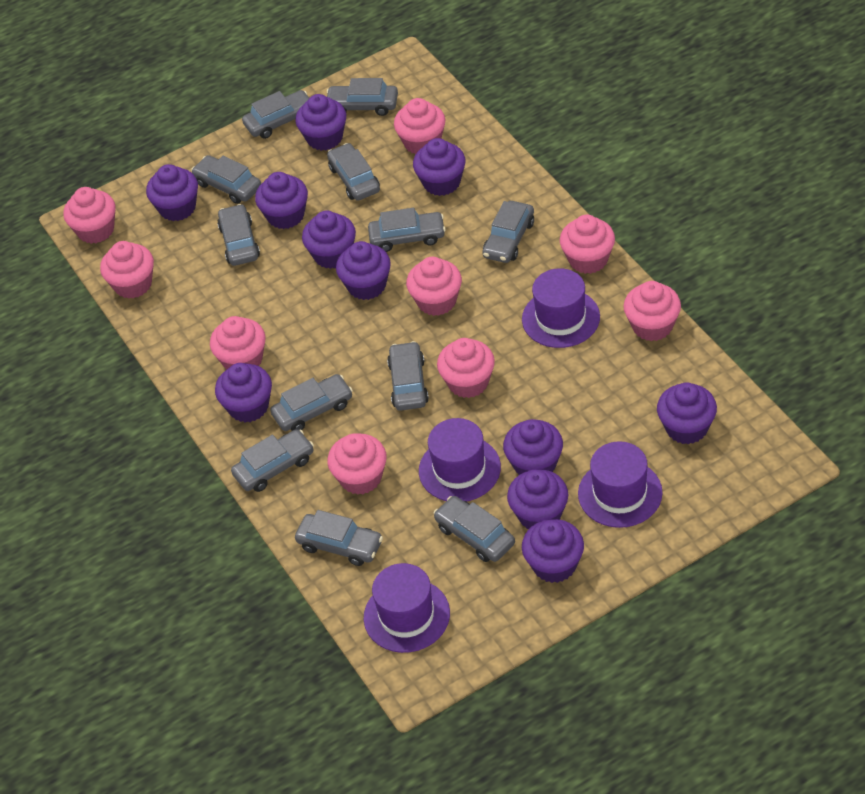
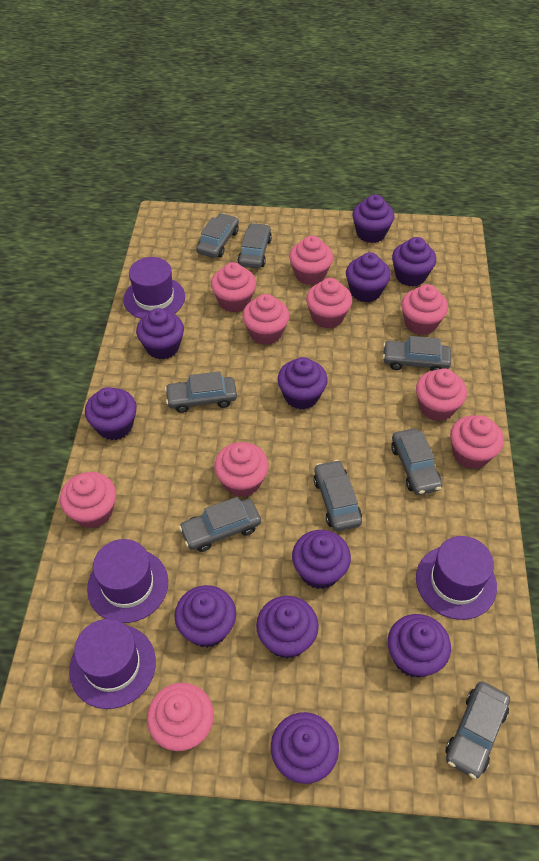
grey car: 12 -> 8
pink cupcake: 9 -> 10

